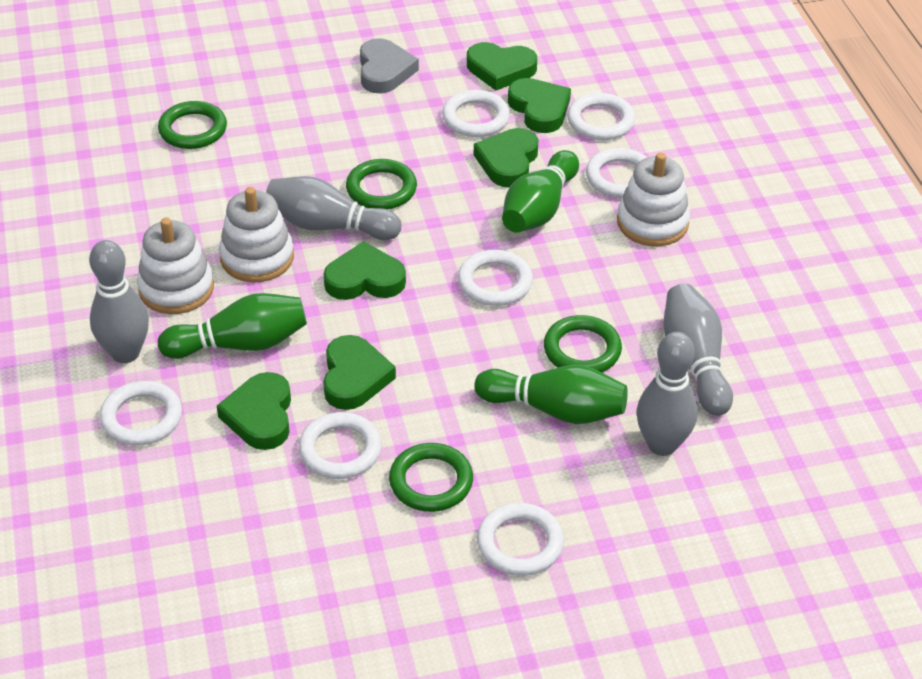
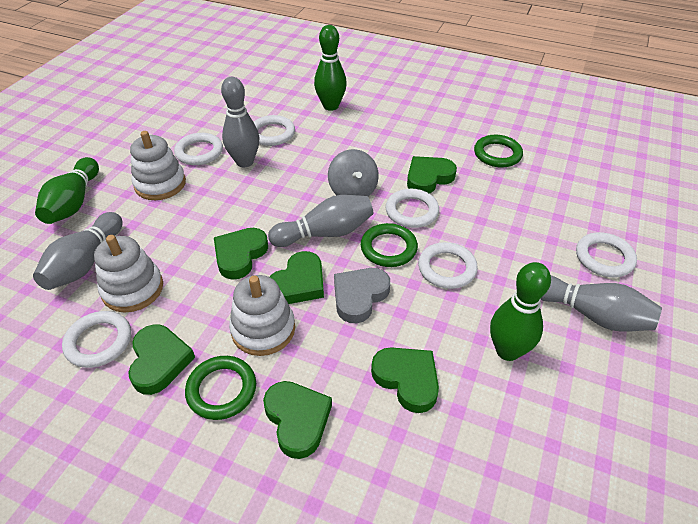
green ring: 4 -> 3
grey spinning top: 0 -> 1
white ring: 7 -> 6

